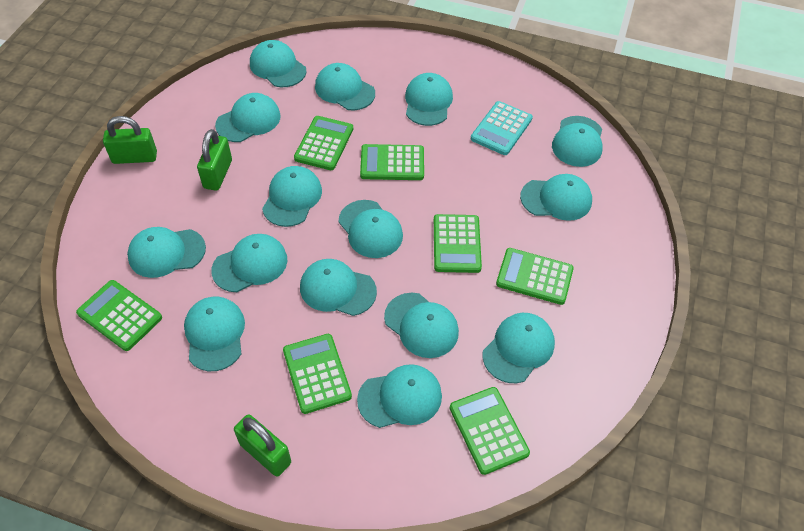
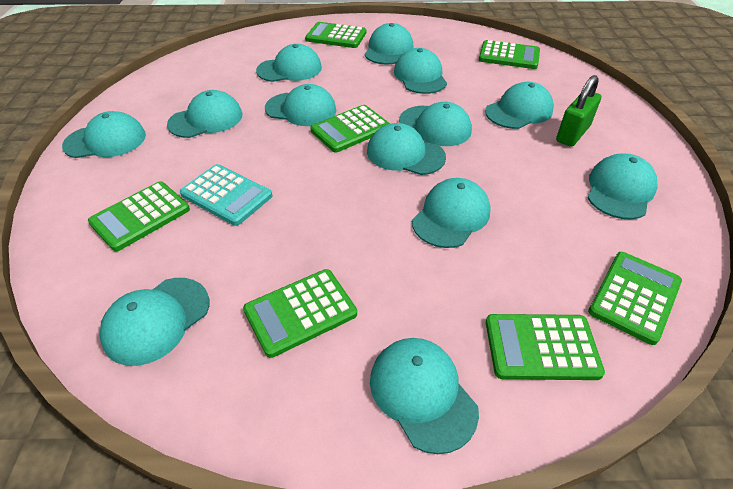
green padlock: 3 -> 1
turquoise cap: 15 -> 13

